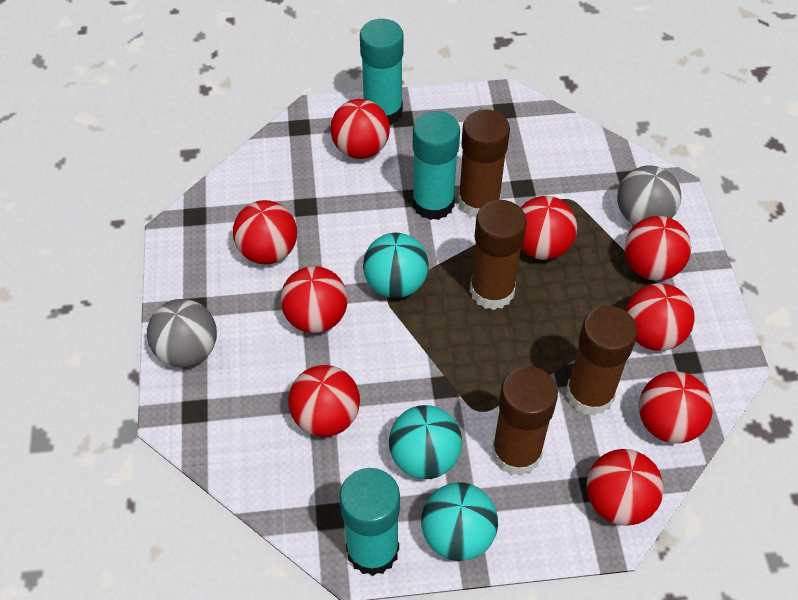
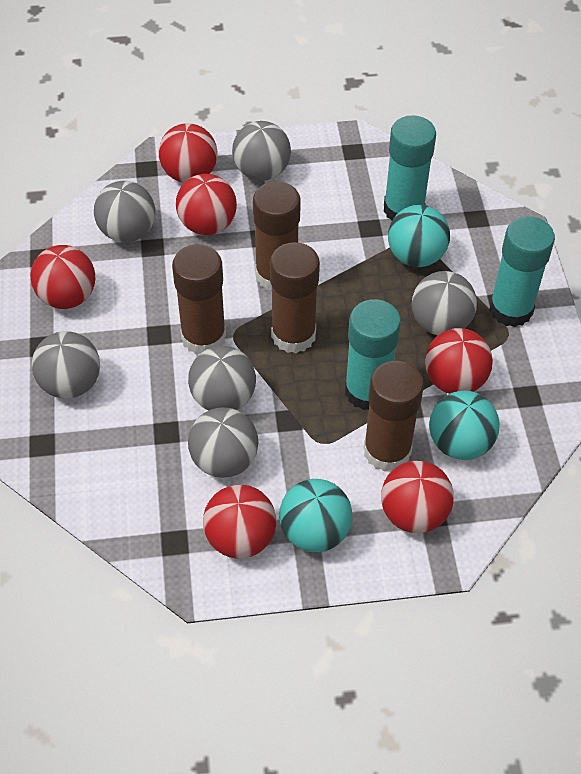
grey ball: 2 -> 6
red ball: 9 -> 6

